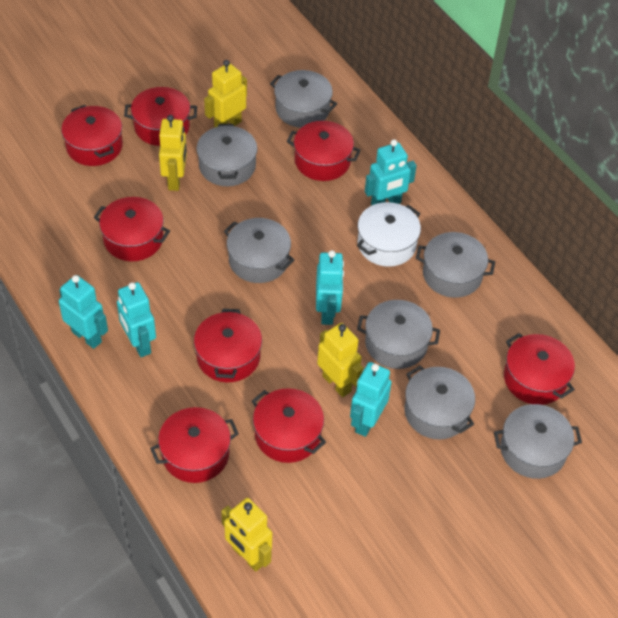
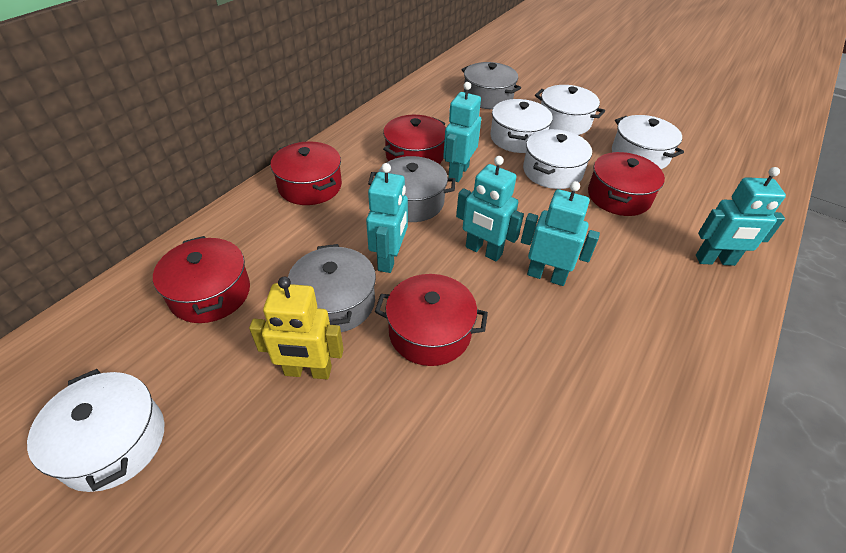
grey pot: 7 -> 3
red pot: 8 -> 5
white pot: 1 -> 5
yellow robot: 4 -> 1

